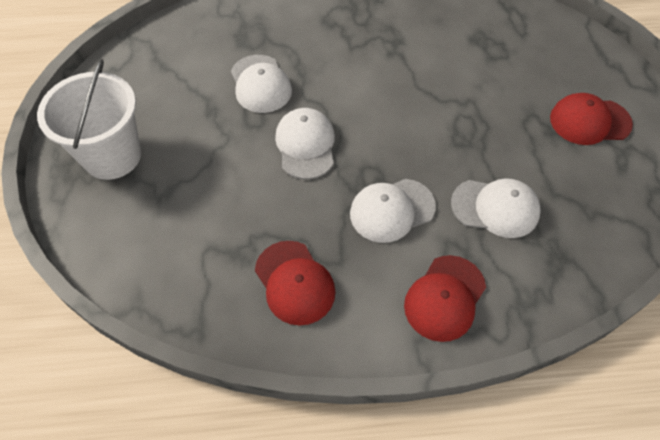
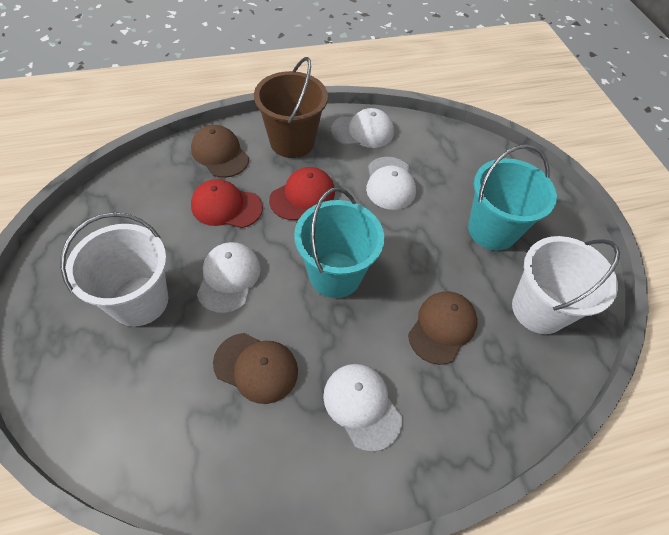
brown bucket: 0 -> 1
brown cap: 0 -> 3
red cap: 3 -> 2
turquoise bucket: 0 -> 2
white bucket: 1 -> 2

